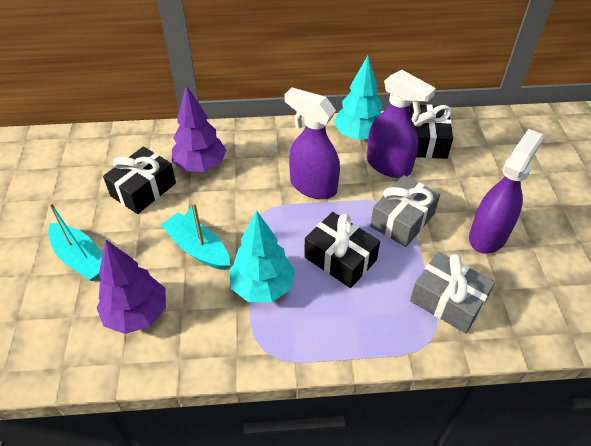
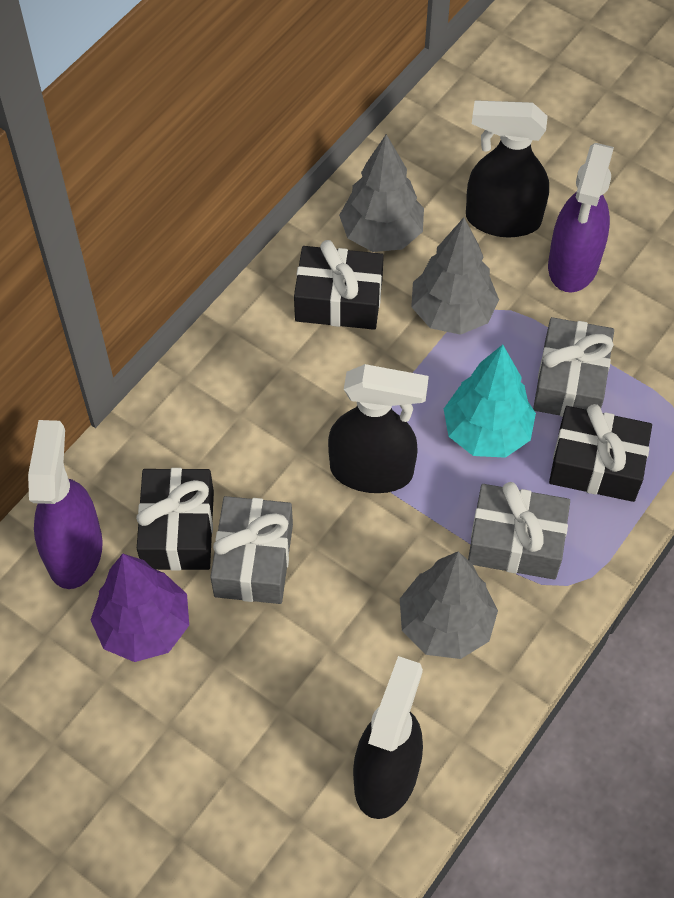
black spray bottle: 0 -> 3
grey gift: 2 -> 3
grey tree: 0 -> 3
purple spray bottle: 3 -> 2
purple tree: 2 -> 1
turquoise boat: 2 -> 0
turquoise tree: 2 -> 1

